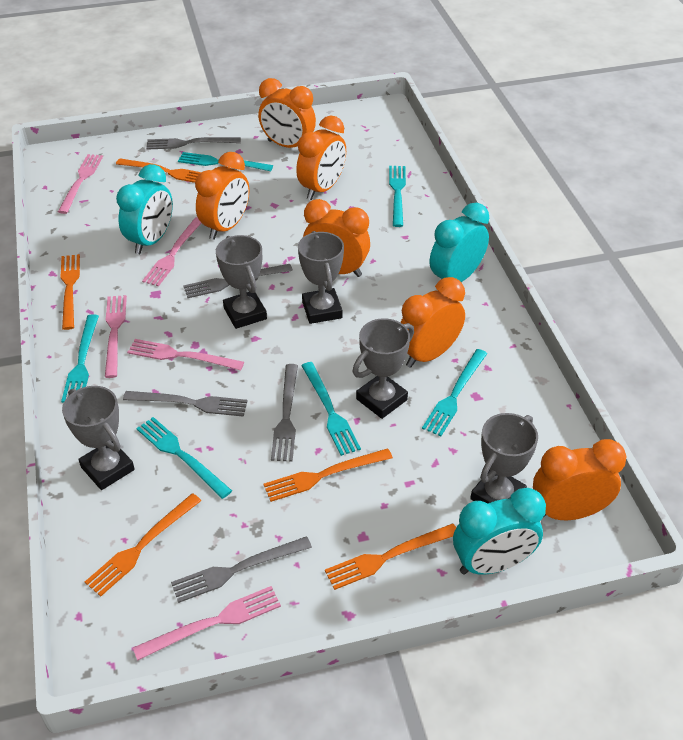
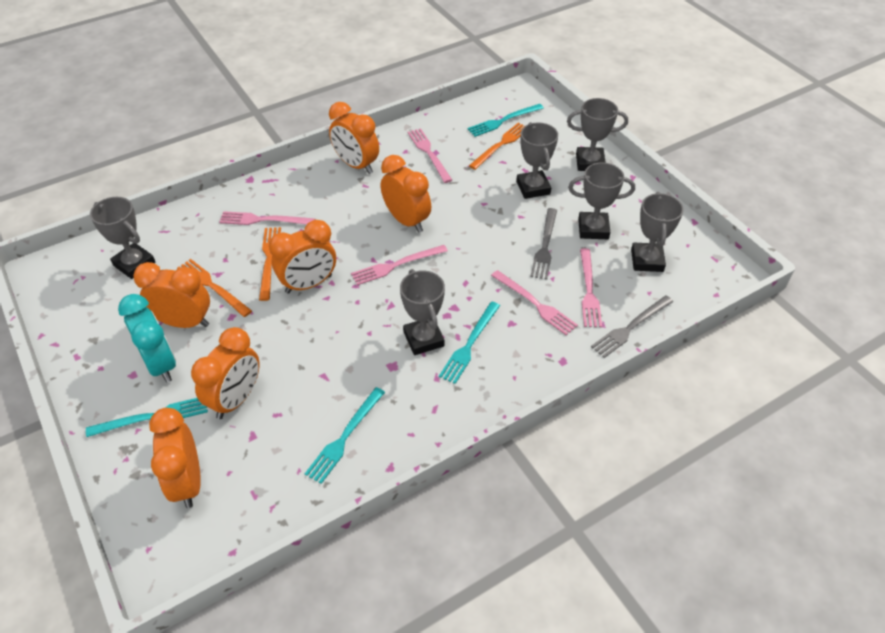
grey fork: 5 -> 2
grey trophy: 5 -> 6
orange fork: 5 -> 3
turquoise clock: 3 -> 1
turquoise fork: 6 -> 4

